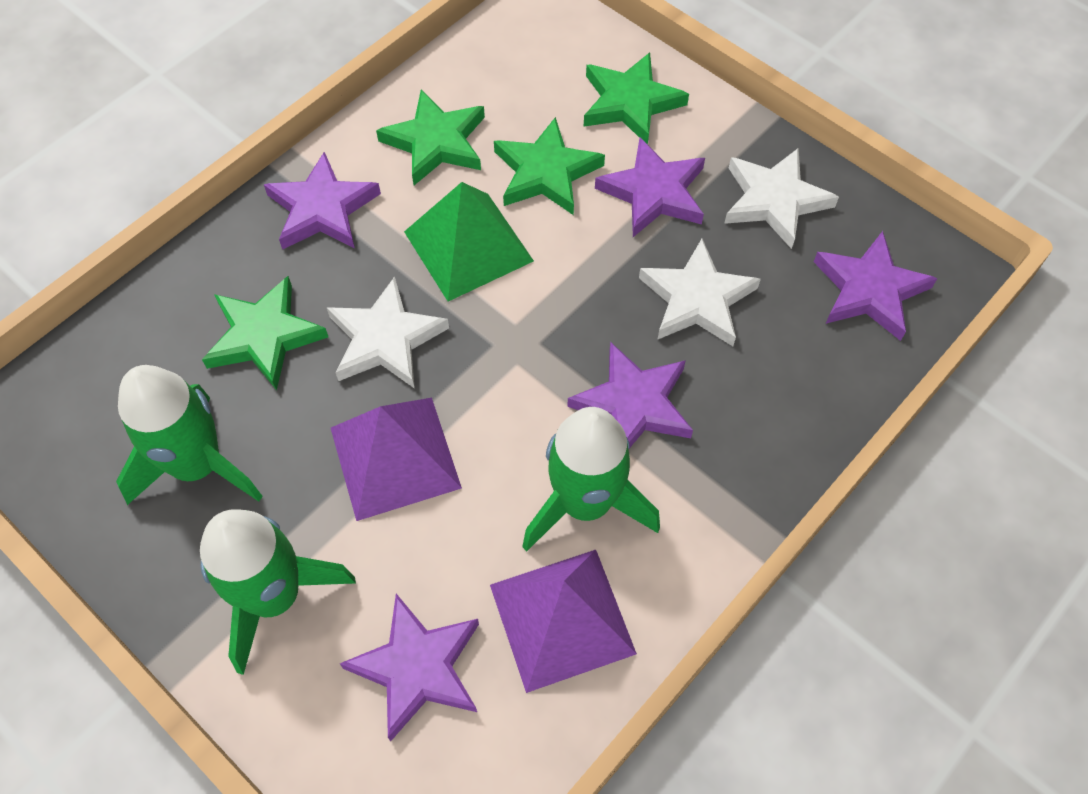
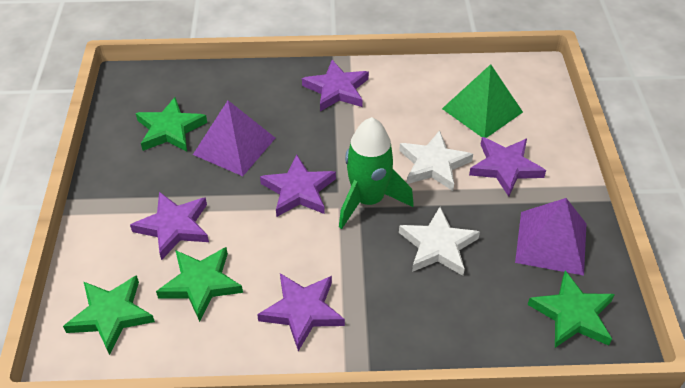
green rocket: 3 -> 1
white star: 3 -> 2

